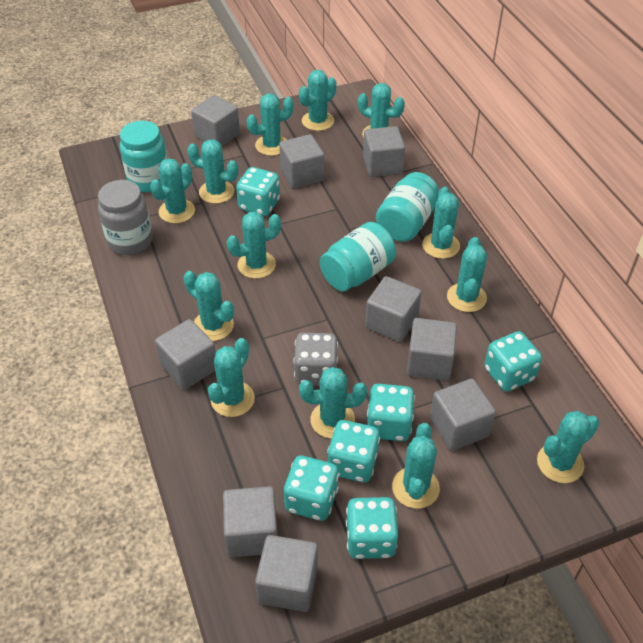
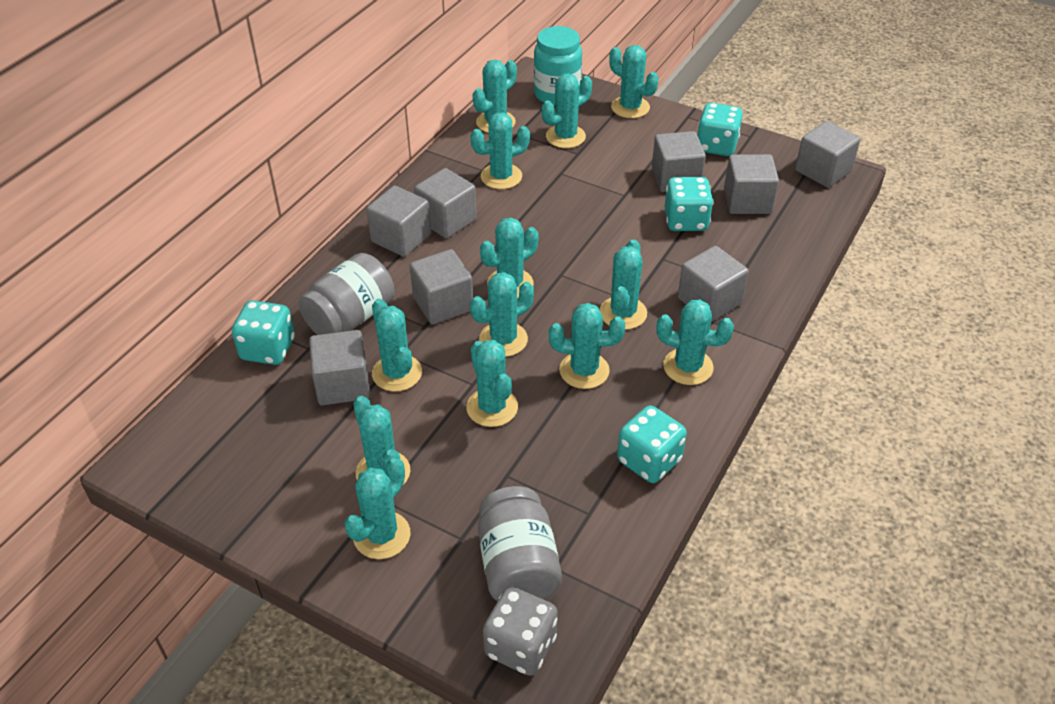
grey cube: 9 -> 8
grey jar: 1 -> 2
turquoise dice: 6 -> 4
turquoise jar: 3 -> 1

